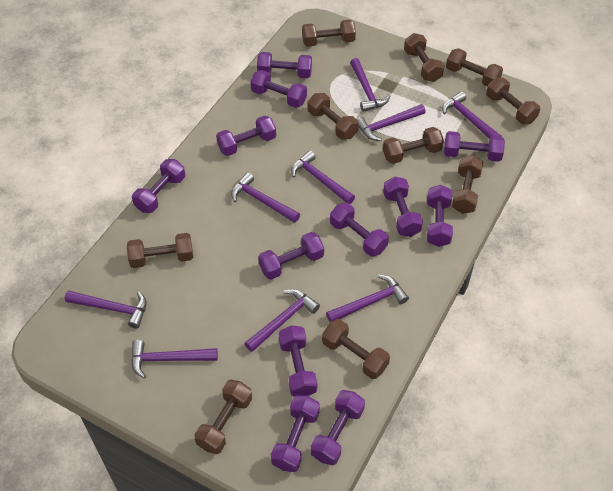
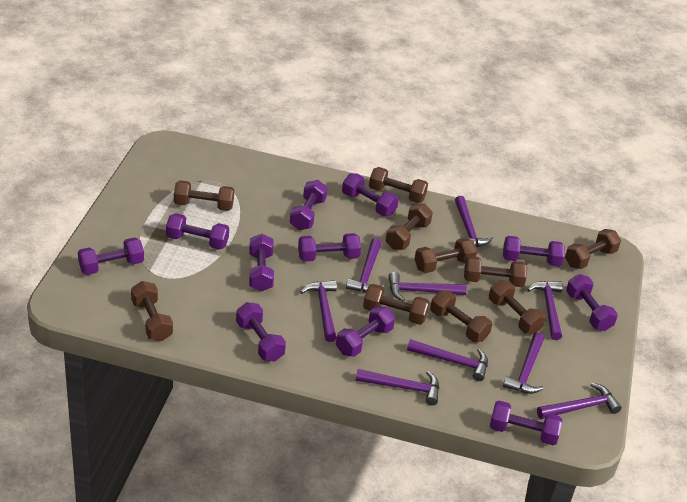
purple dumbbell: 12 -> 11

